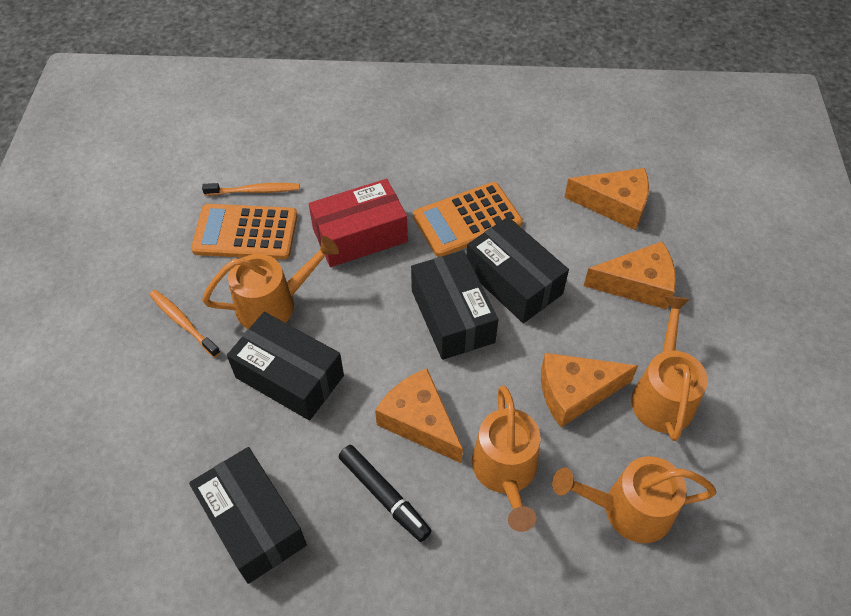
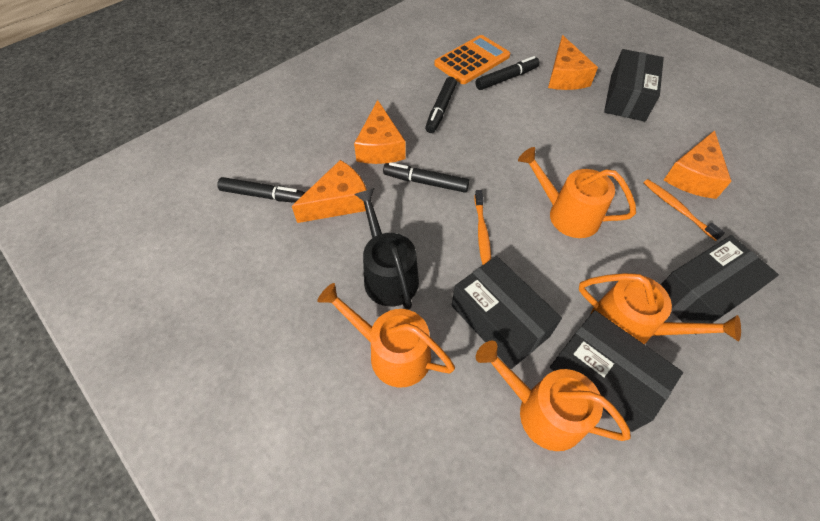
black marker: 1 -> 4
black watering can: 0 -> 1
orange calculator: 2 -> 1
red box: 1 -> 0

